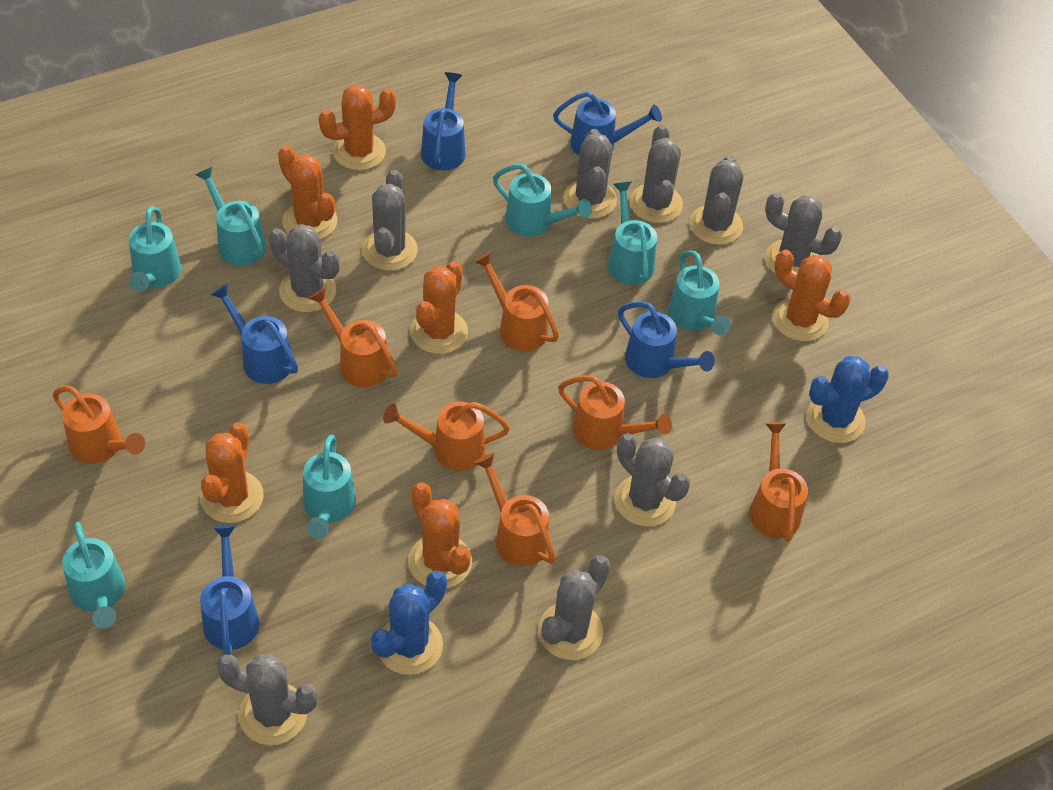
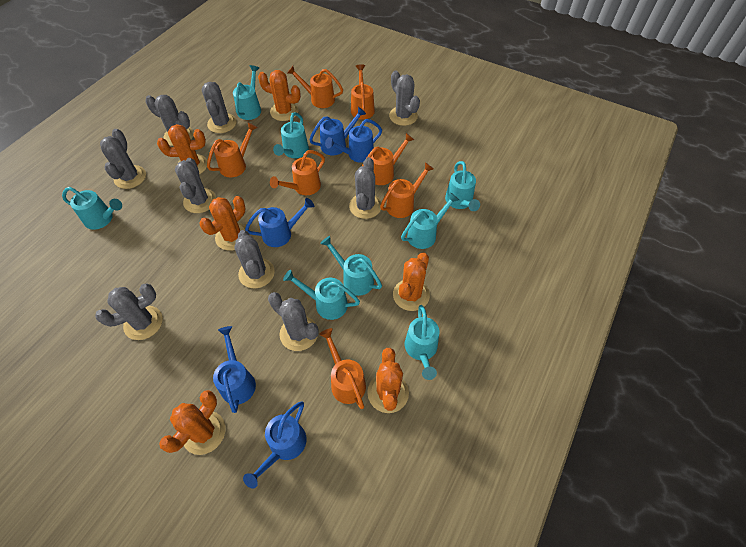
blue cactus: 2 -> 0
turquoise watering can: 7 -> 8

